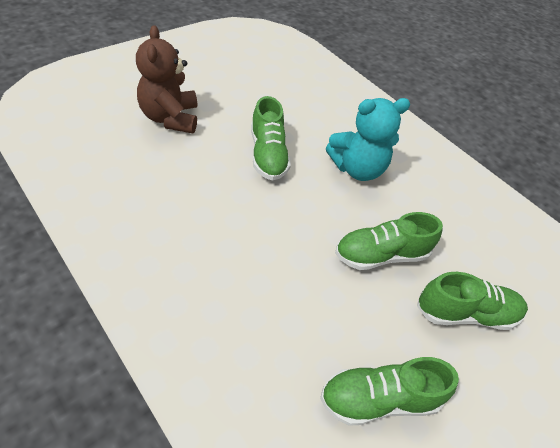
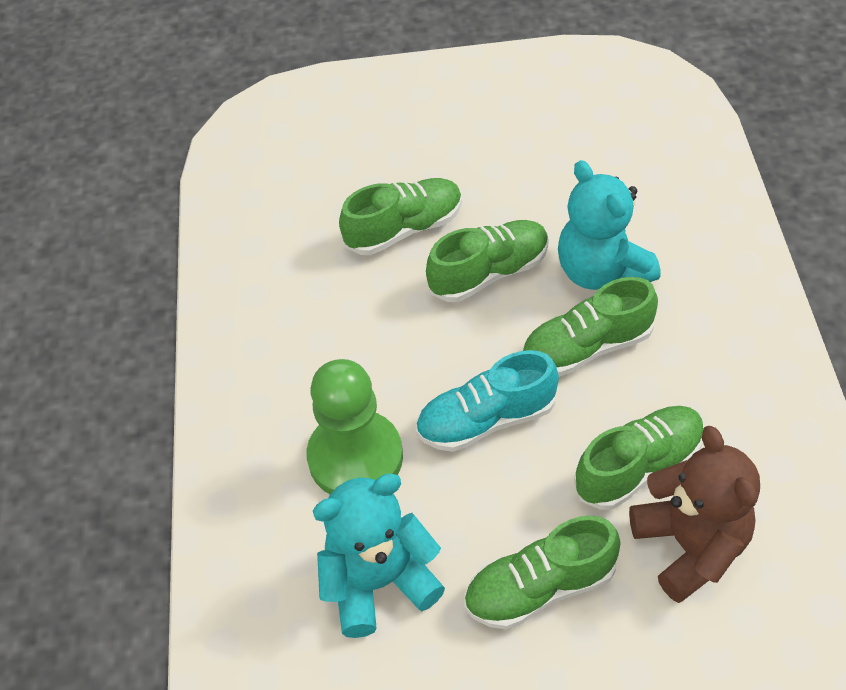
green pawn: 0 -> 1
green shoe: 4 -> 5
turquoise shoe: 0 -> 1
turquoise teddy bear: 1 -> 2

